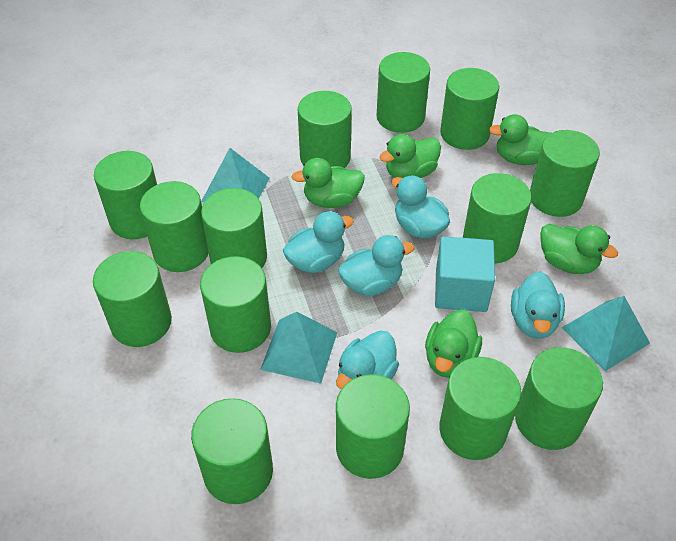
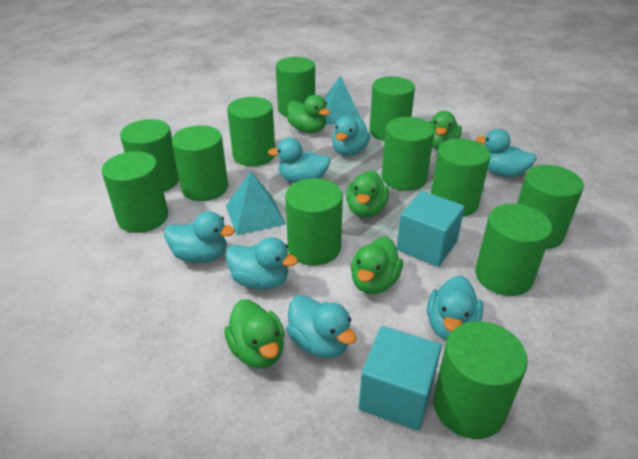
green cylinder: 14 -> 12
turquoise cube: 1 -> 2
turquoise duck: 5 -> 7
turquoise pyramid: 3 -> 2

